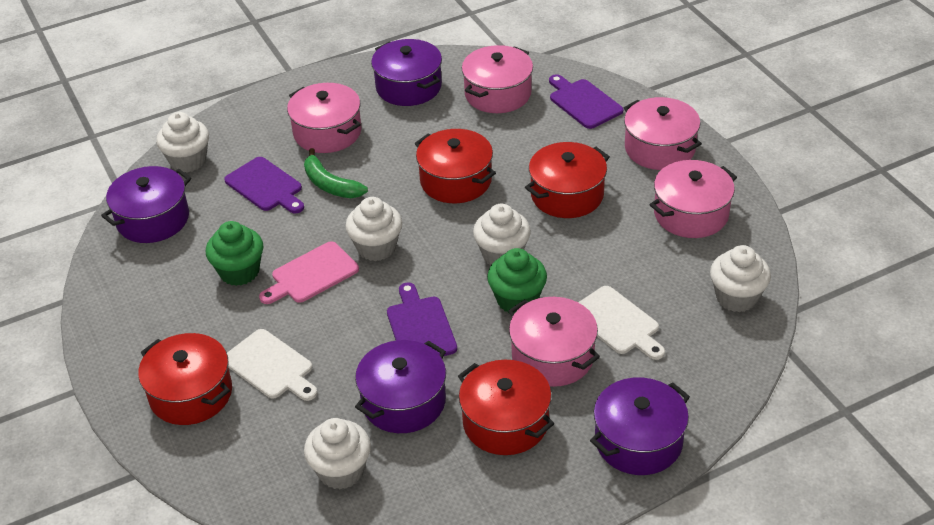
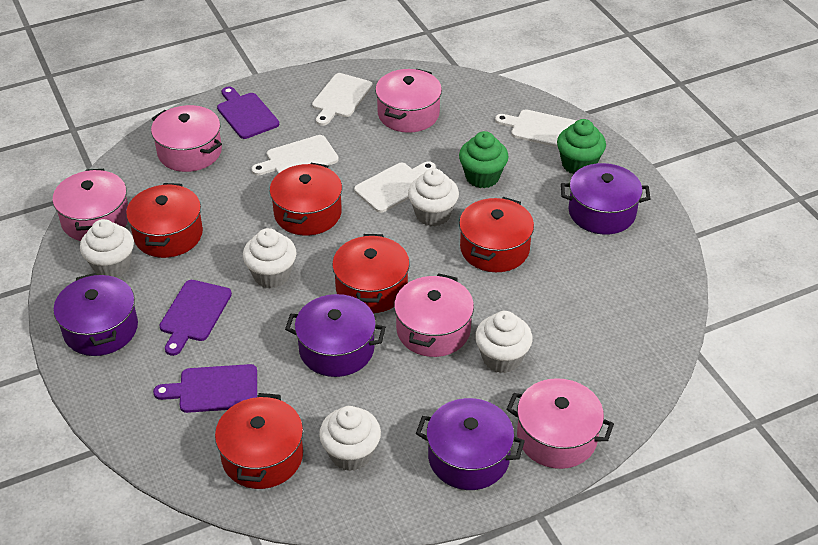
green banana: 1 -> 0
pink cutting board: 1 -> 0
red pot: 4 -> 5
white cutting board: 2 -> 4

